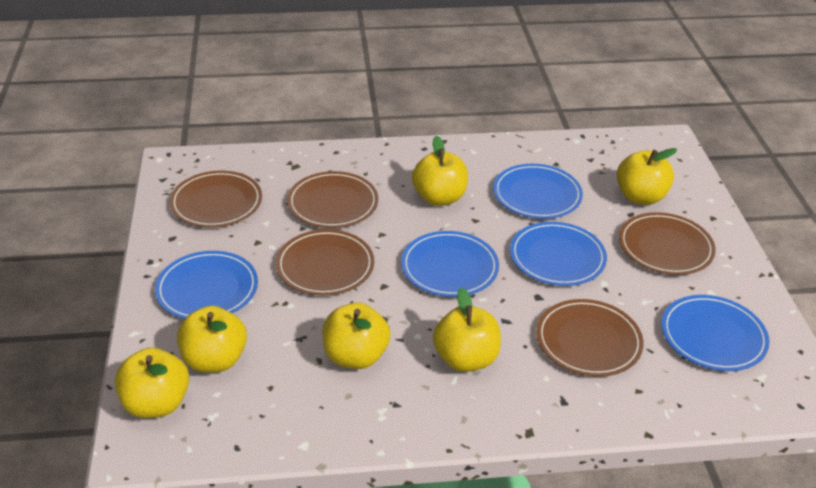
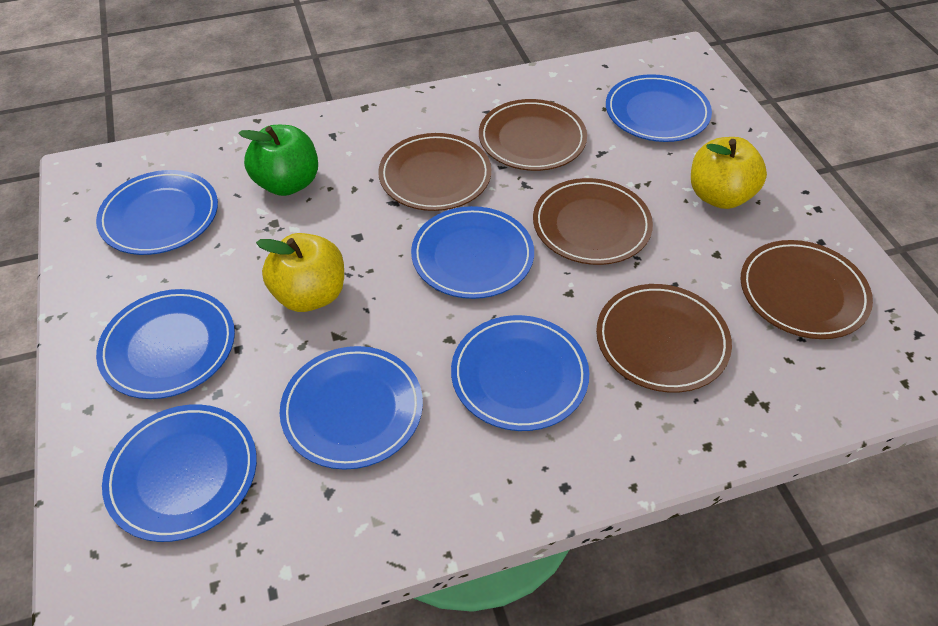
blue plate: 5 -> 7
green apple: 0 -> 1
yellow apple: 6 -> 2

